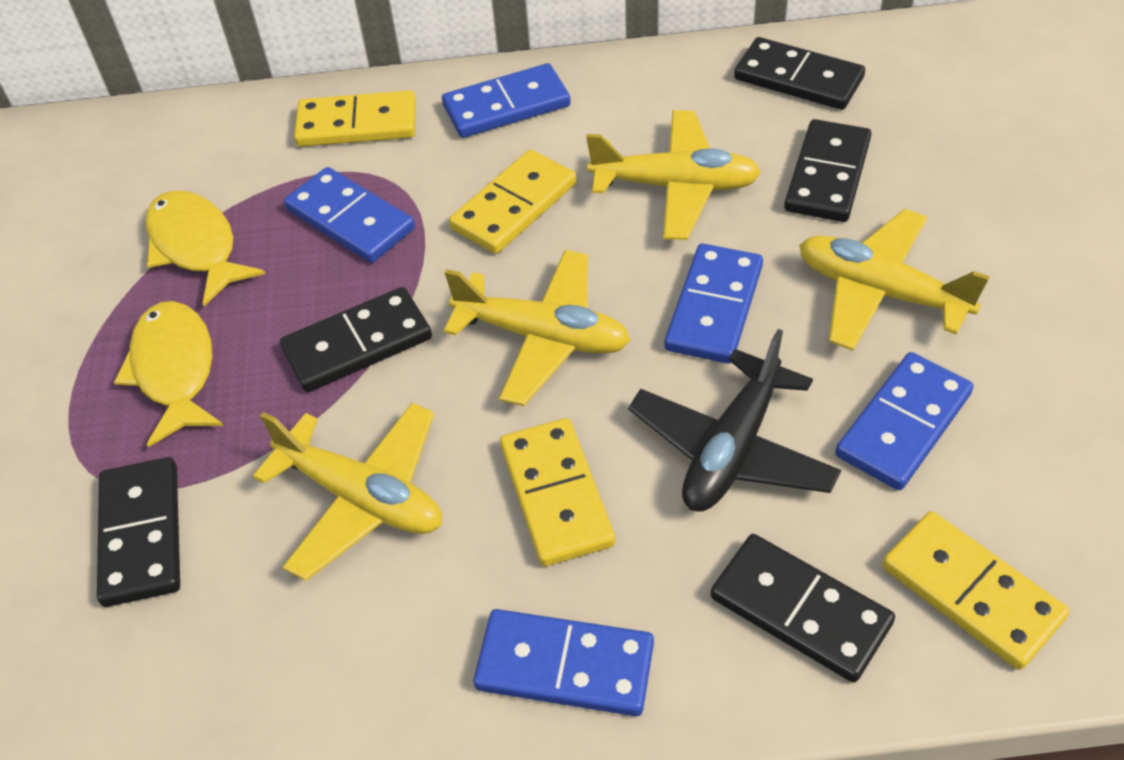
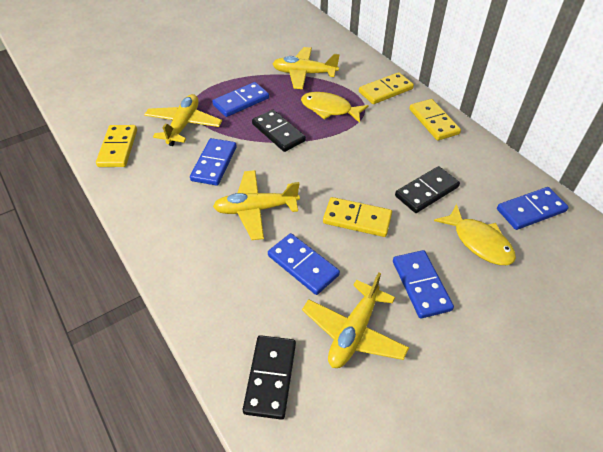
black domino: 5 -> 3
black plane: 1 -> 0

